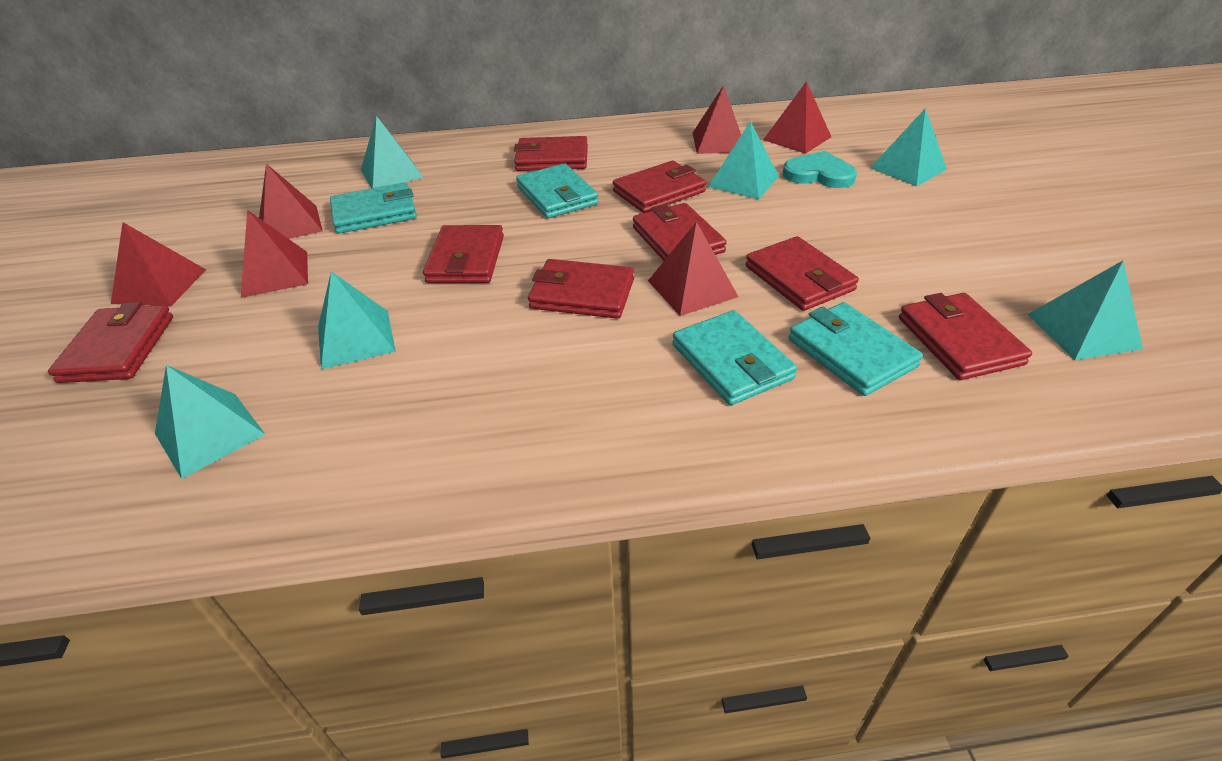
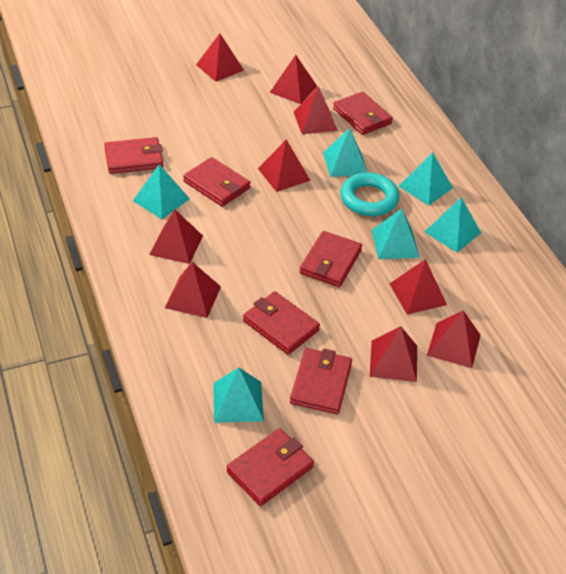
red pyramid: 6 -> 9
red wallet: 8 -> 7
turquoise heart: 1 -> 0
turquoise ring: 0 -> 1
turquoise wallet: 4 -> 0

